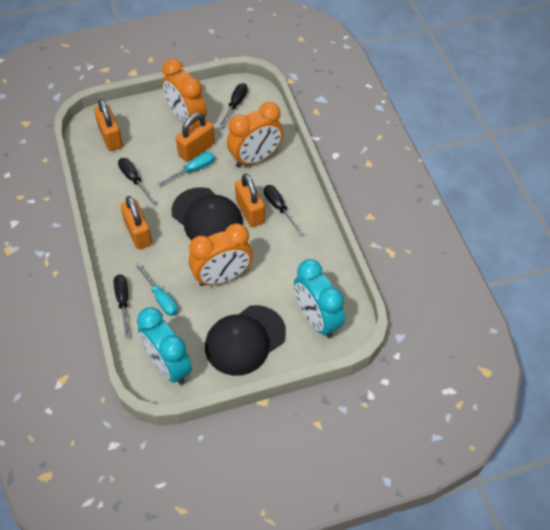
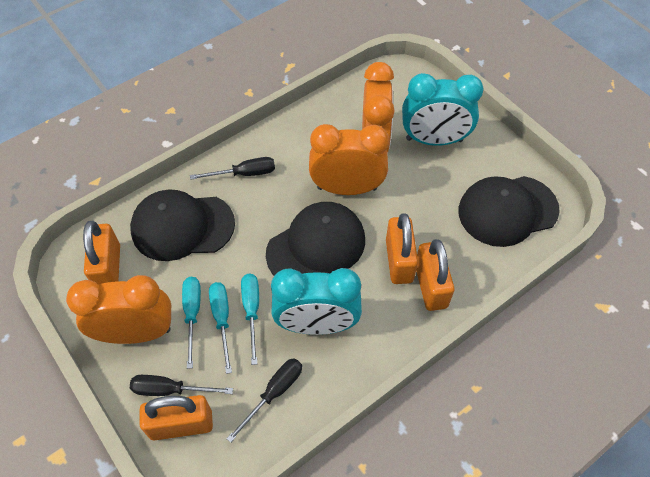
black cap: 2 -> 3
black screwdriver: 4 -> 3
turquoise screwdriver: 2 -> 3

